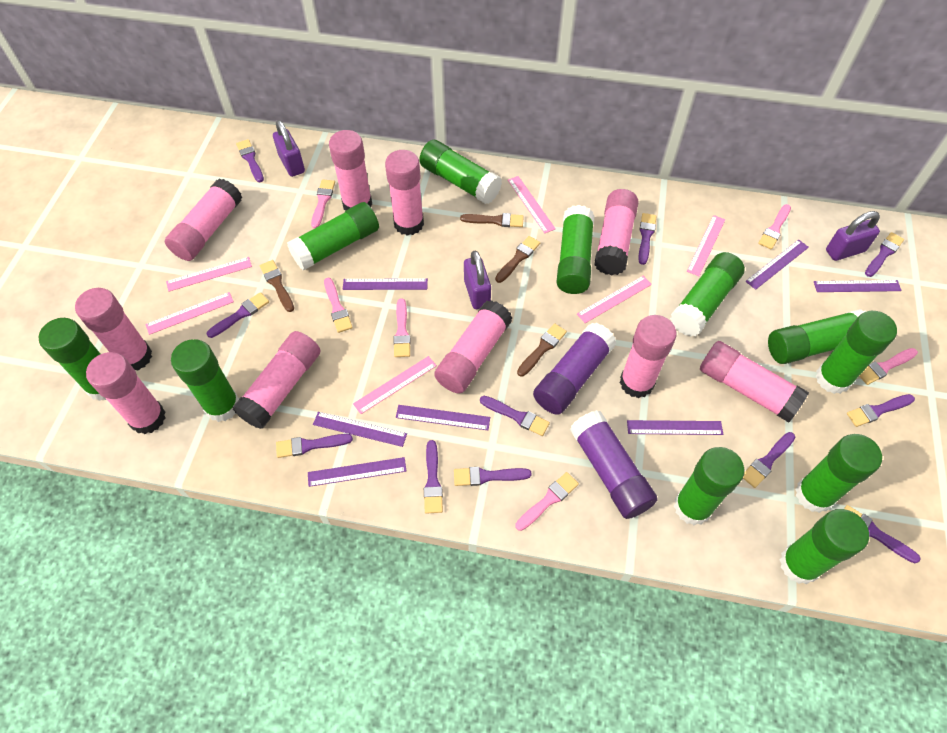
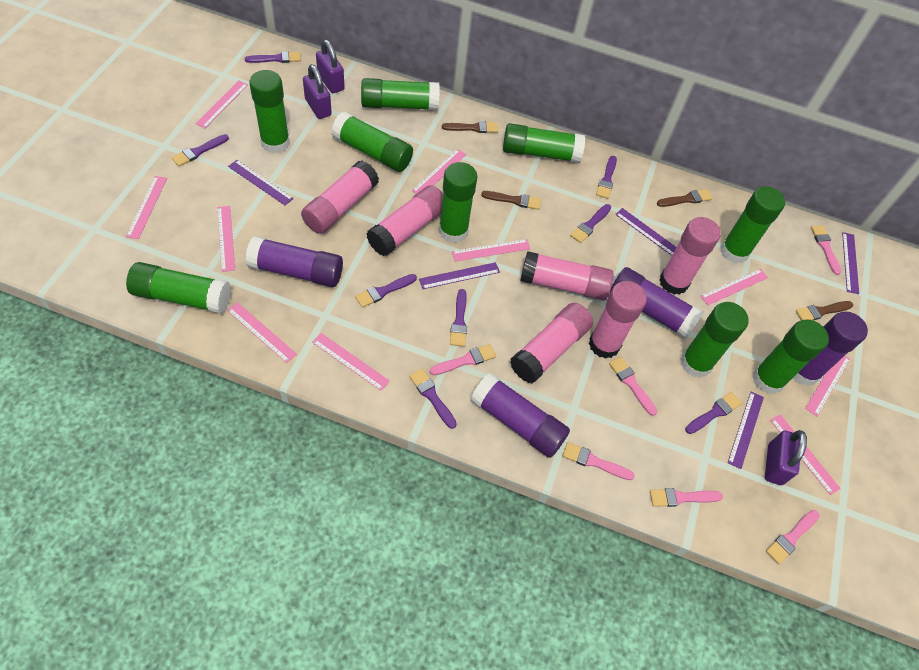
green glue stick: 11 -> 9
pink glue stick: 10 -> 6
pink ruler: 6 -> 10
purple brush: 11 -> 8
purple glue stick: 2 -> 4
purple ruler: 7 -> 5

